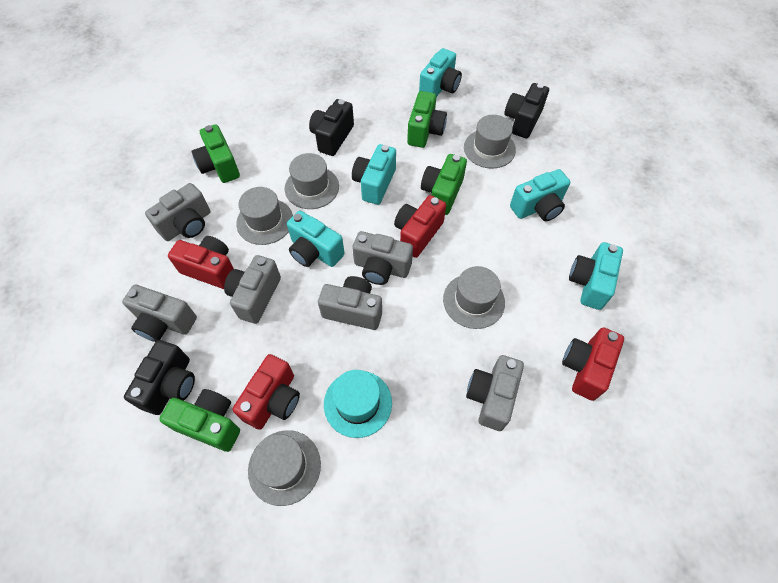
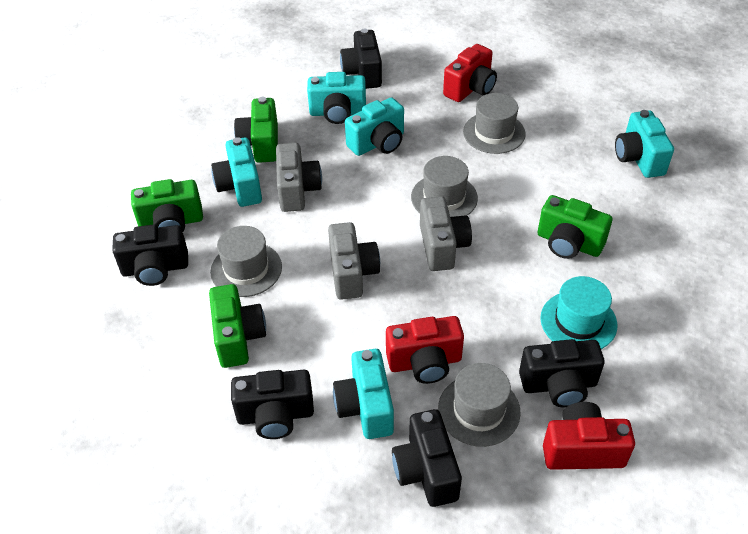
black camera: 3 -> 5
grey camera: 6 -> 3
grey hat: 5 -> 4
red camera: 4 -> 3

